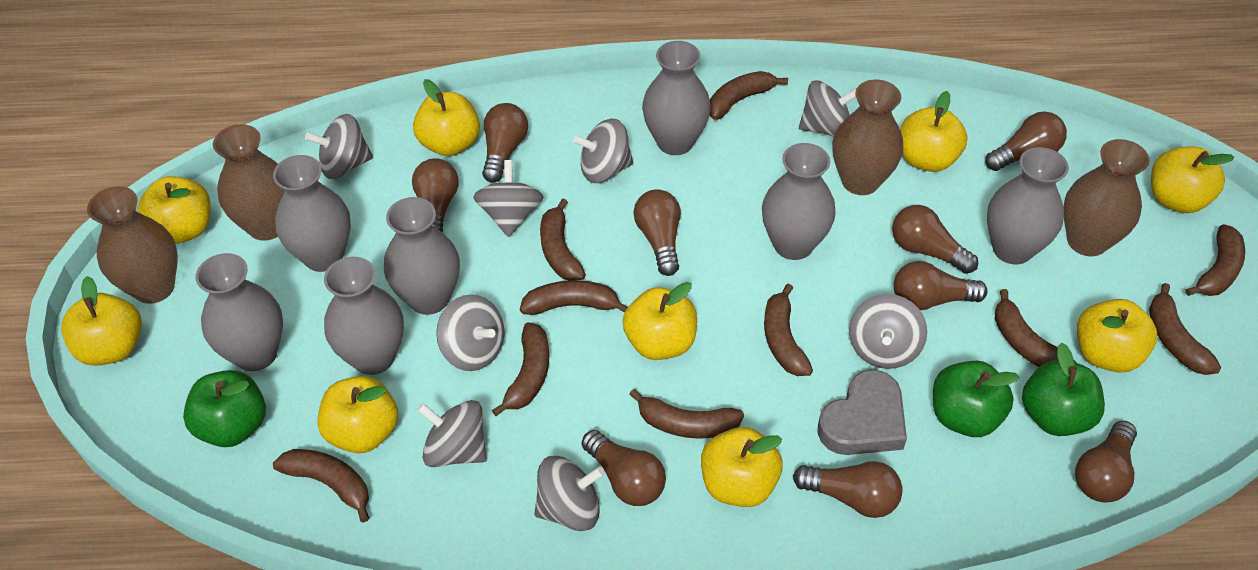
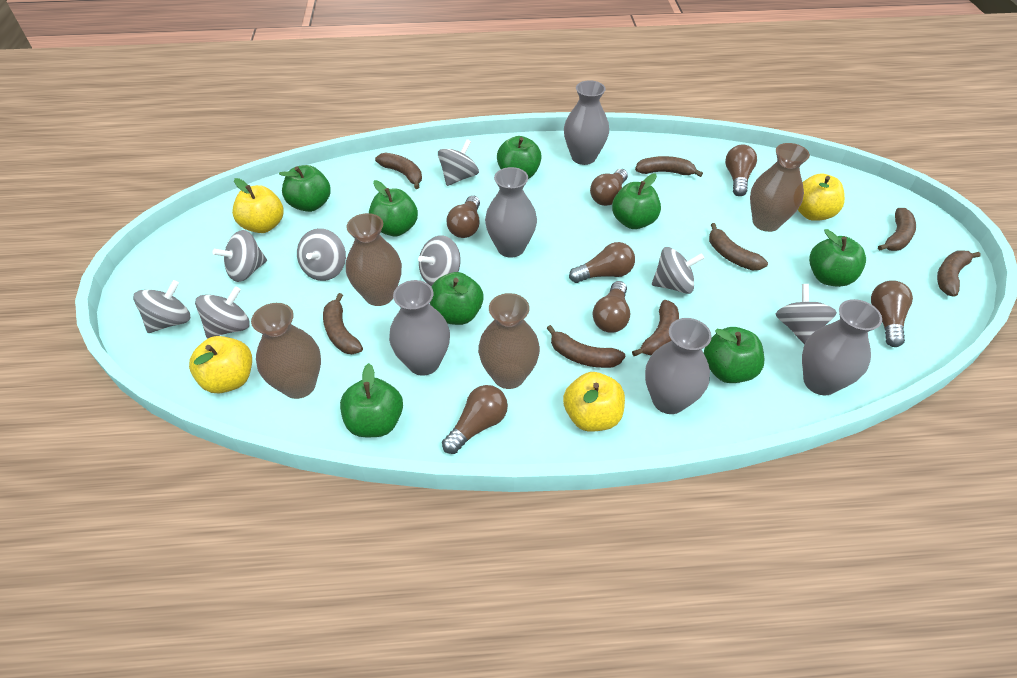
brown banana: 10 -> 8
brown light bulb: 9 -> 7
green apple: 3 -> 8
grey heart: 1 -> 0
grey vase: 7 -> 5
yellow apple: 9 -> 4

